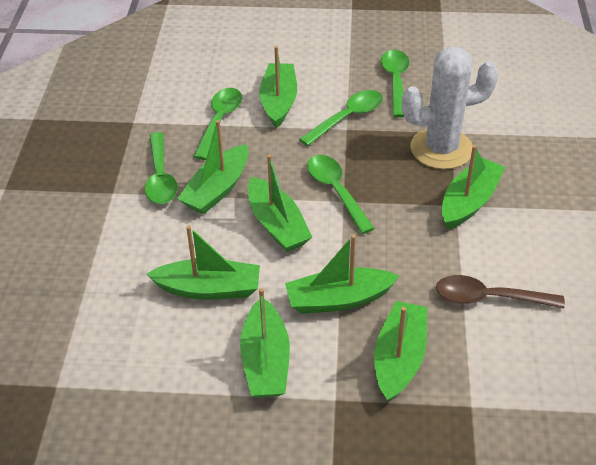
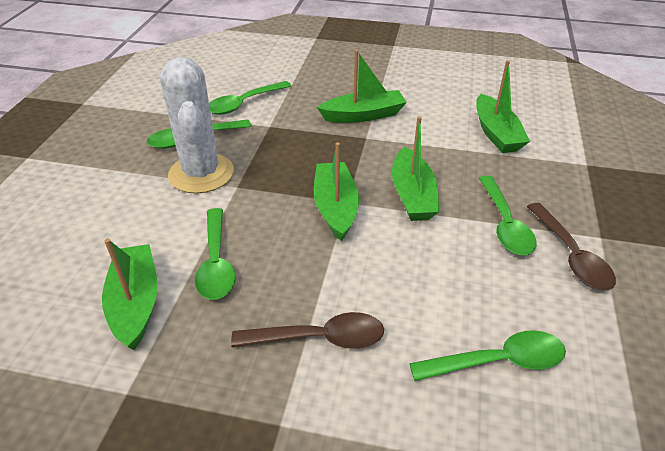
brown spoon: 1 -> 2
green boat: 8 -> 5

